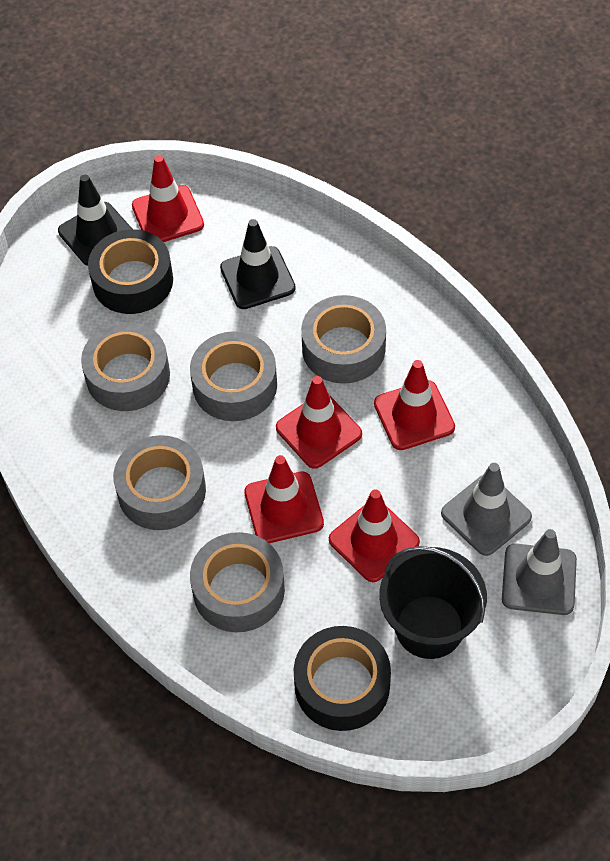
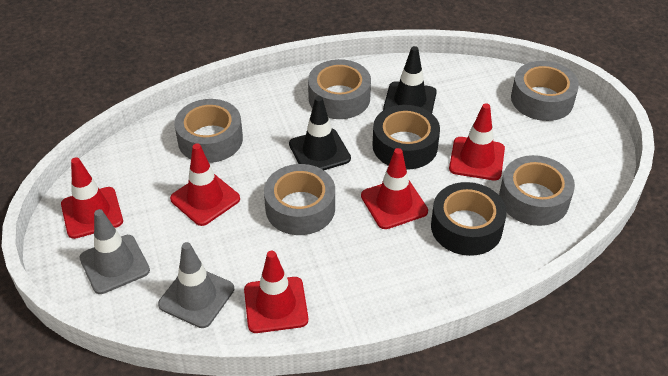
black bucket: 1 -> 0

